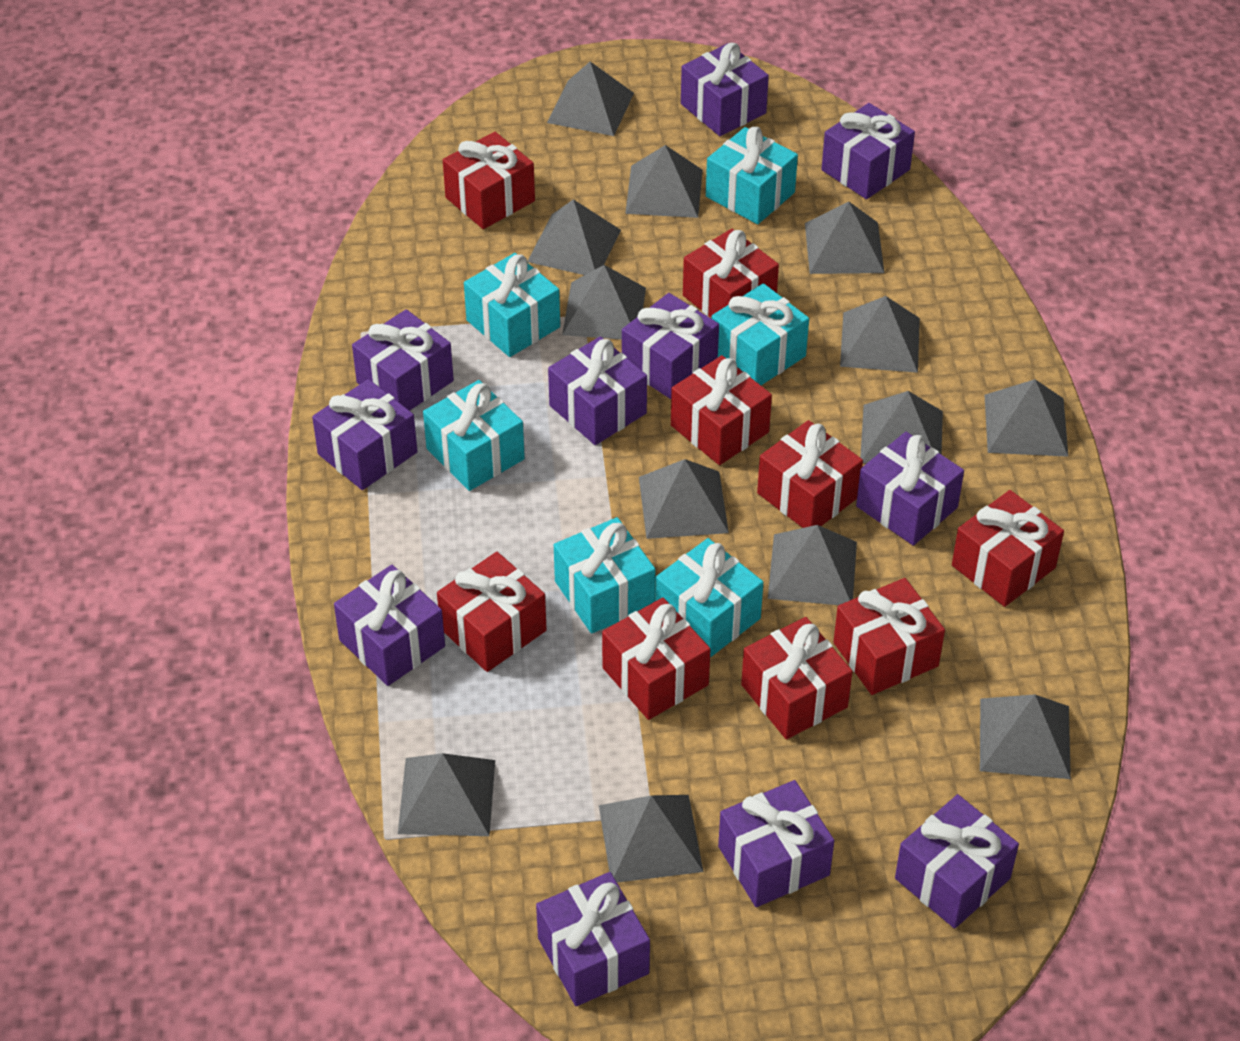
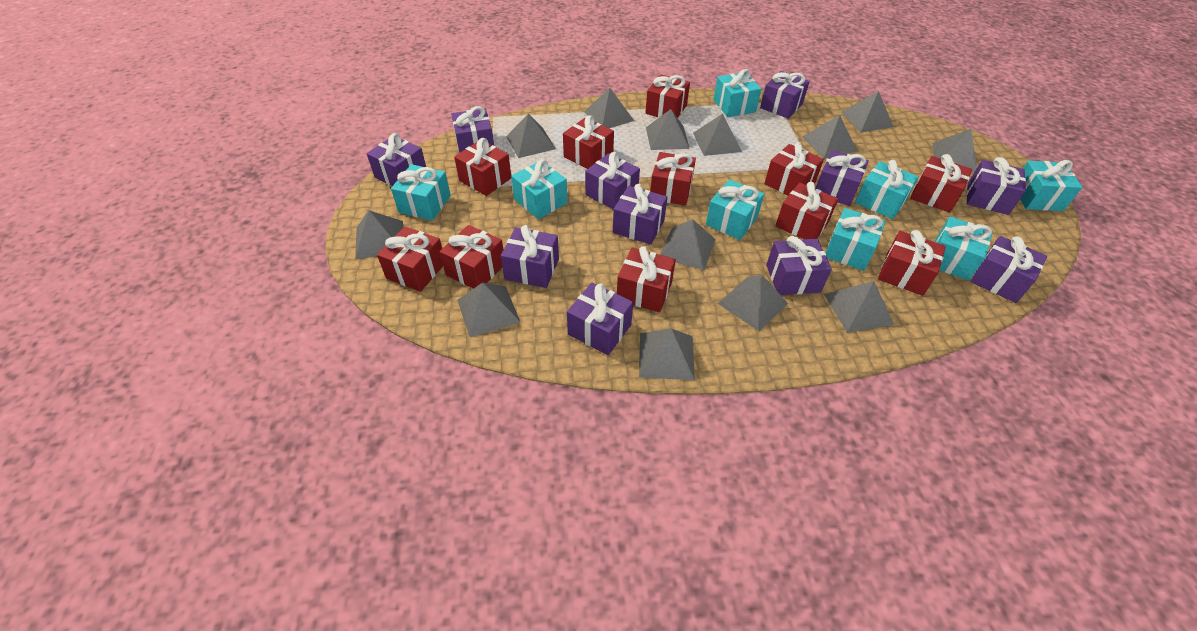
red gift: 9 -> 11
turquoise gift: 6 -> 8

